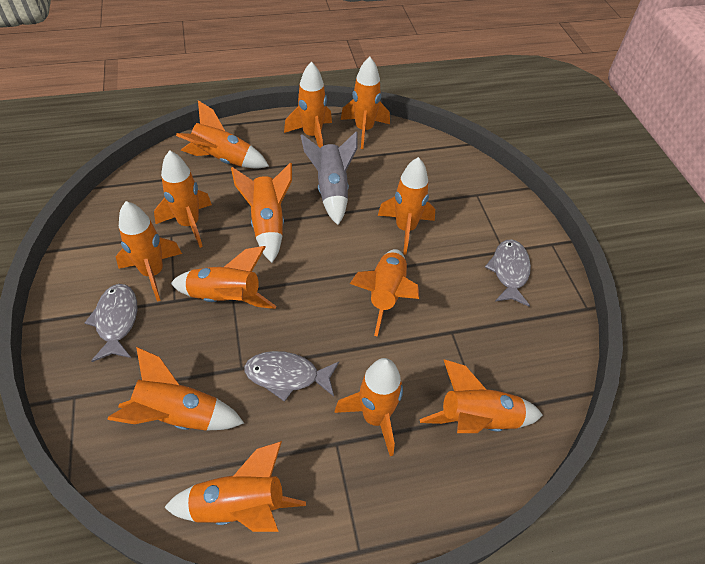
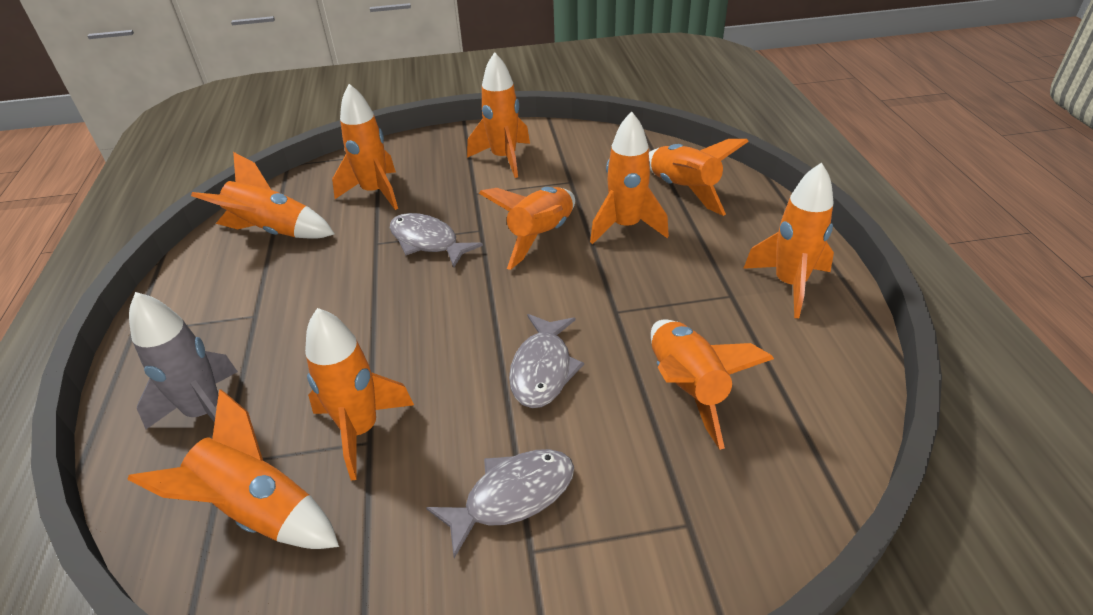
orange rocket: 13 -> 10

